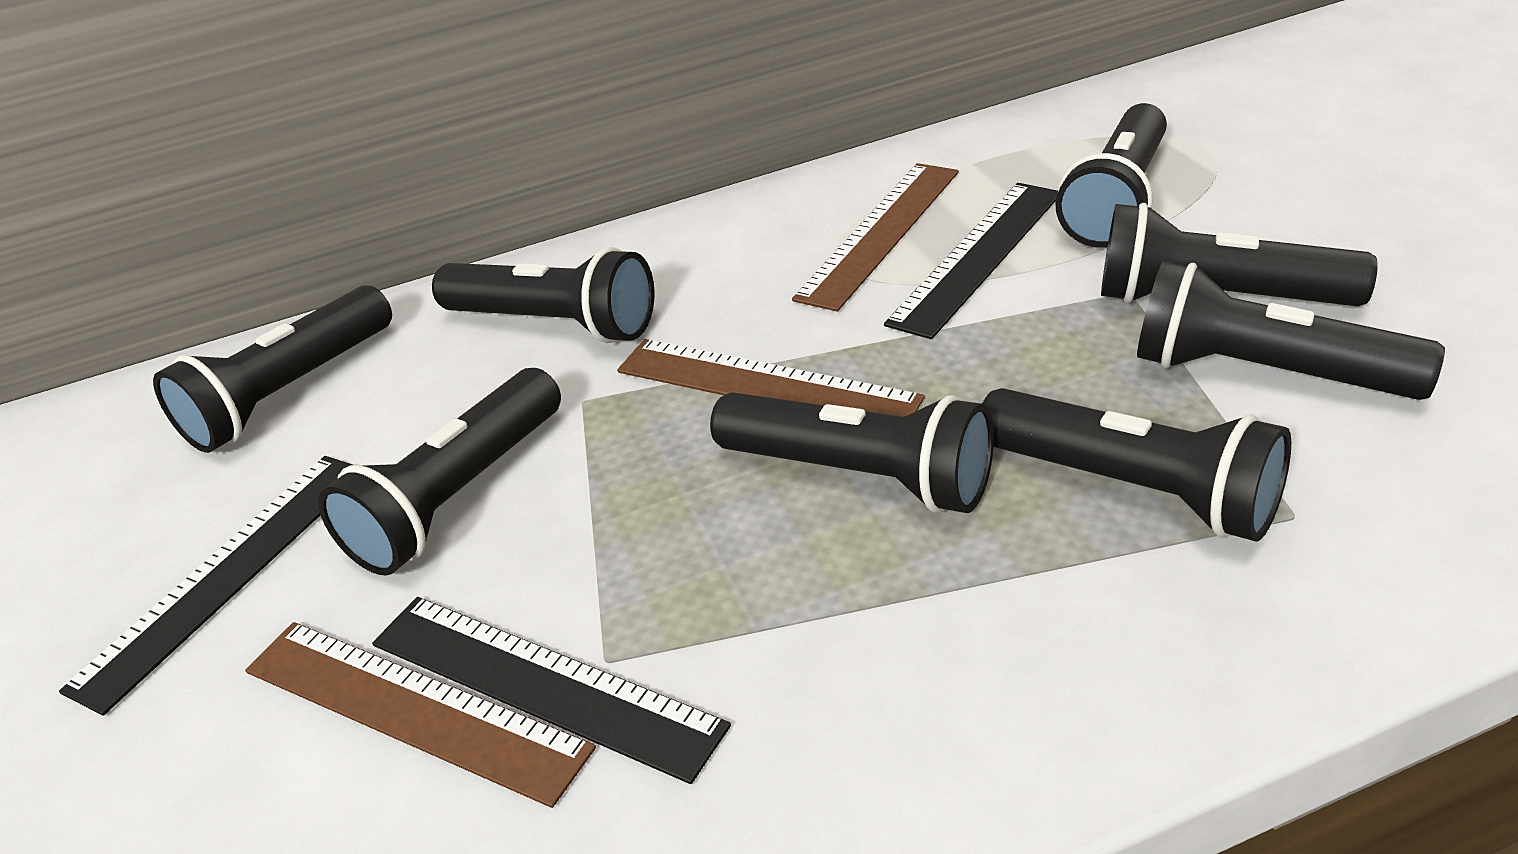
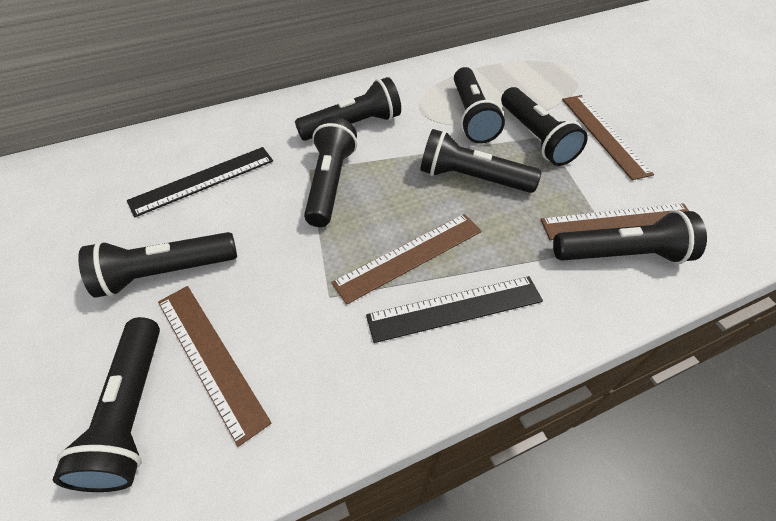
black ruler: 3 -> 2
brown ruler: 3 -> 4

